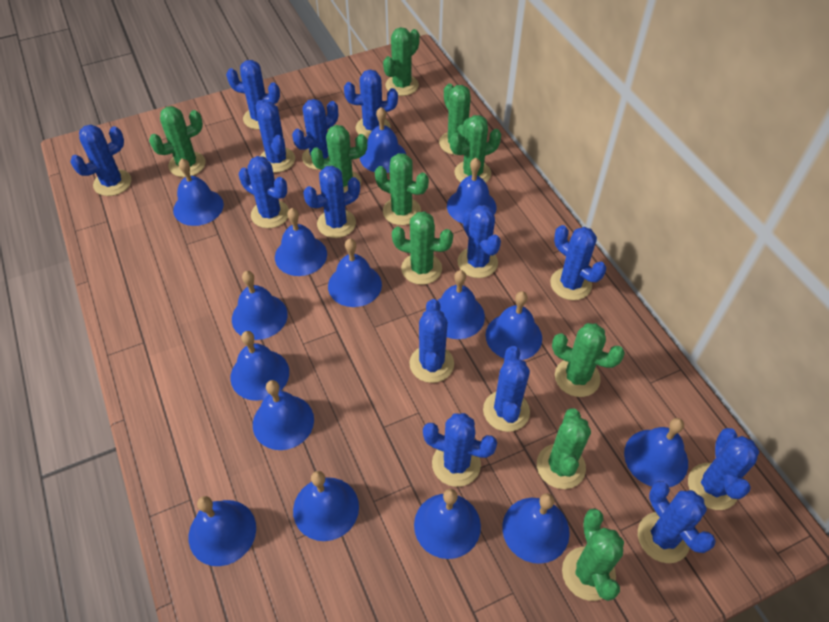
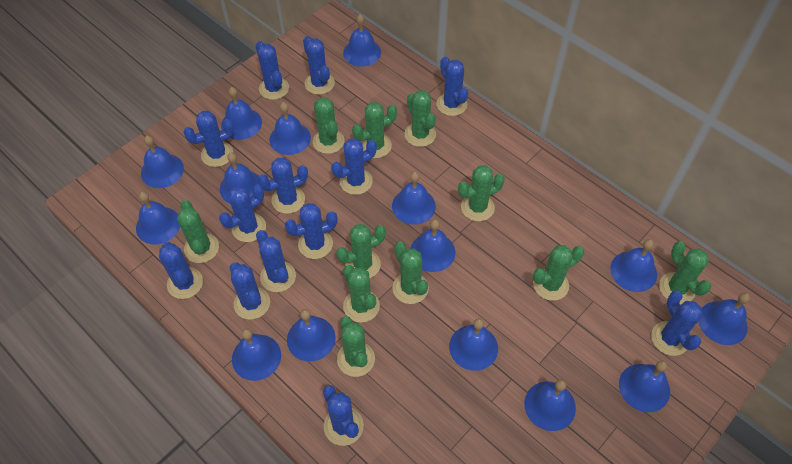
blue cactus: 14 -> 13
green cactus: 10 -> 11

